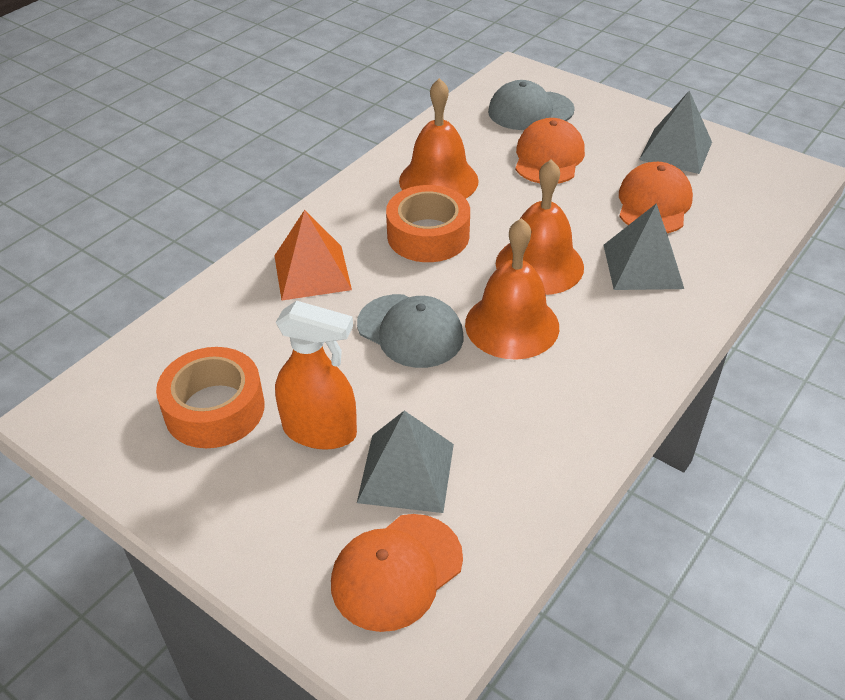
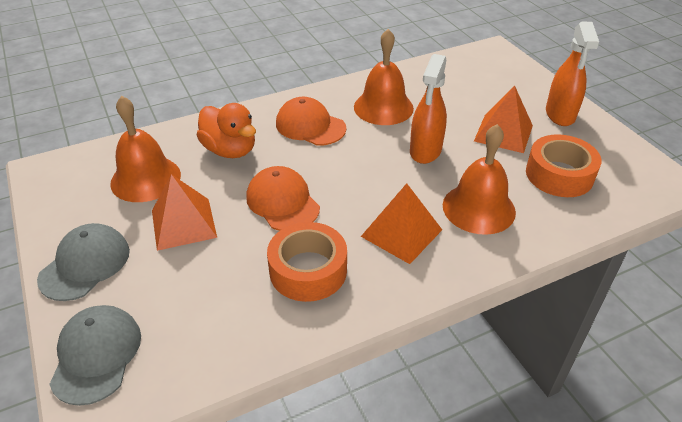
grey pyramid: 3 -> 0
orange cap: 3 -> 2
orange duck: 0 -> 1
orange pyramid: 1 -> 3
orange spray bottle: 1 -> 2

